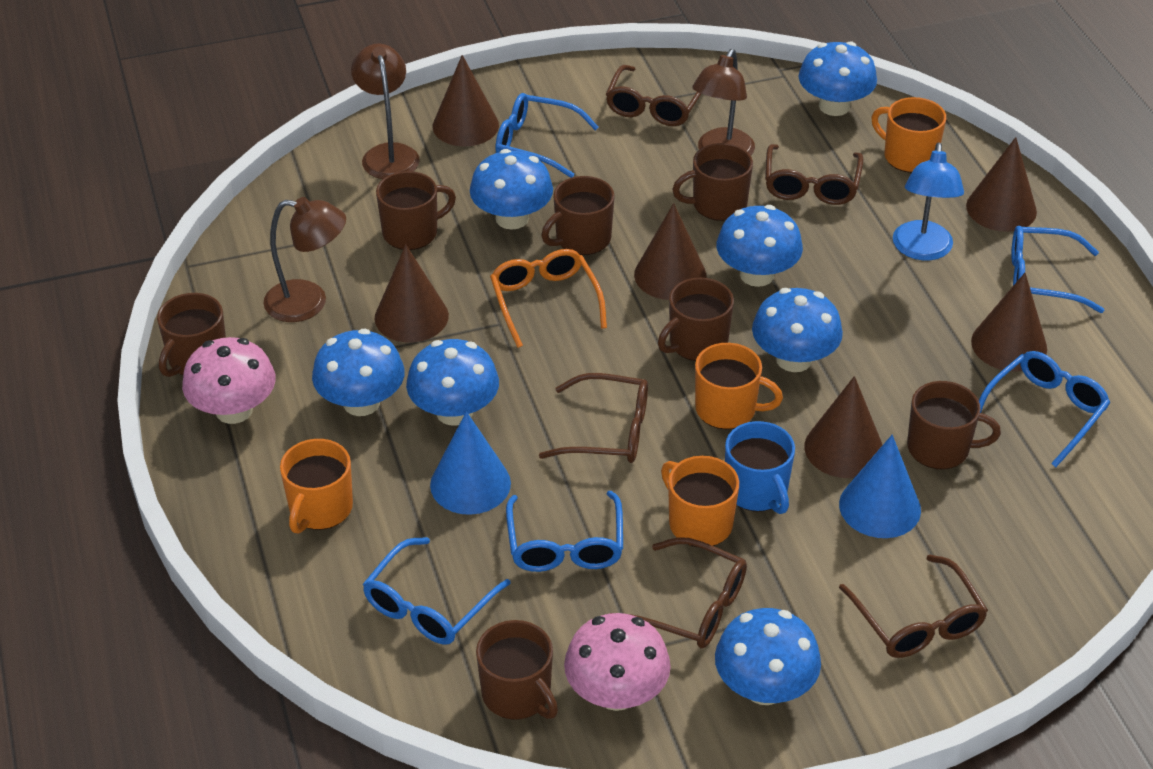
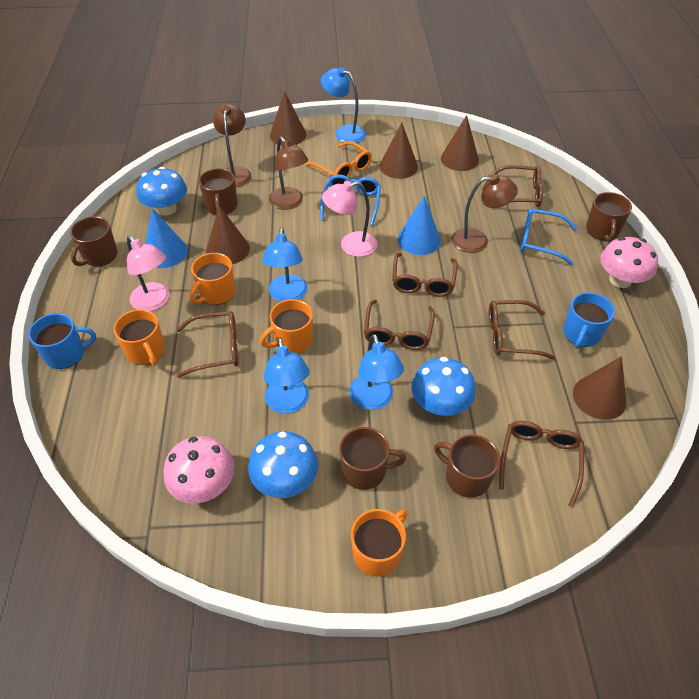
blue glasses: 5 -> 2
blue lamp: 1 -> 4
blue mug: 1 -> 2
blue mushroom: 7 -> 3
brown cone: 6 -> 5
brown glasses: 5 -> 6
brown mug: 7 -> 5
pink lamp: 0 -> 2

